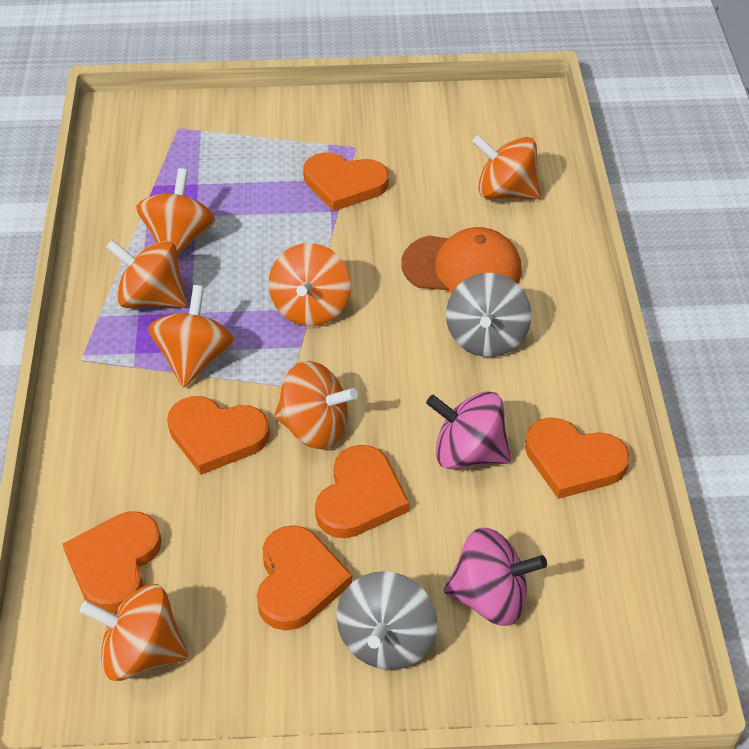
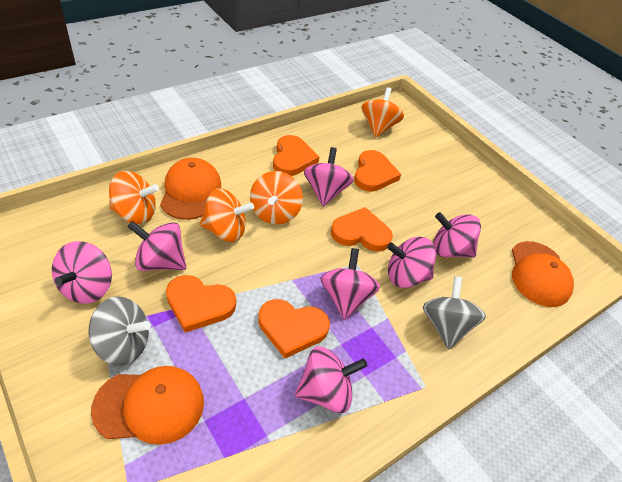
orange cap: 1 -> 3
orange heart: 6 -> 5
orange spinning top: 7 -> 4
pink spinning top: 2 -> 7

